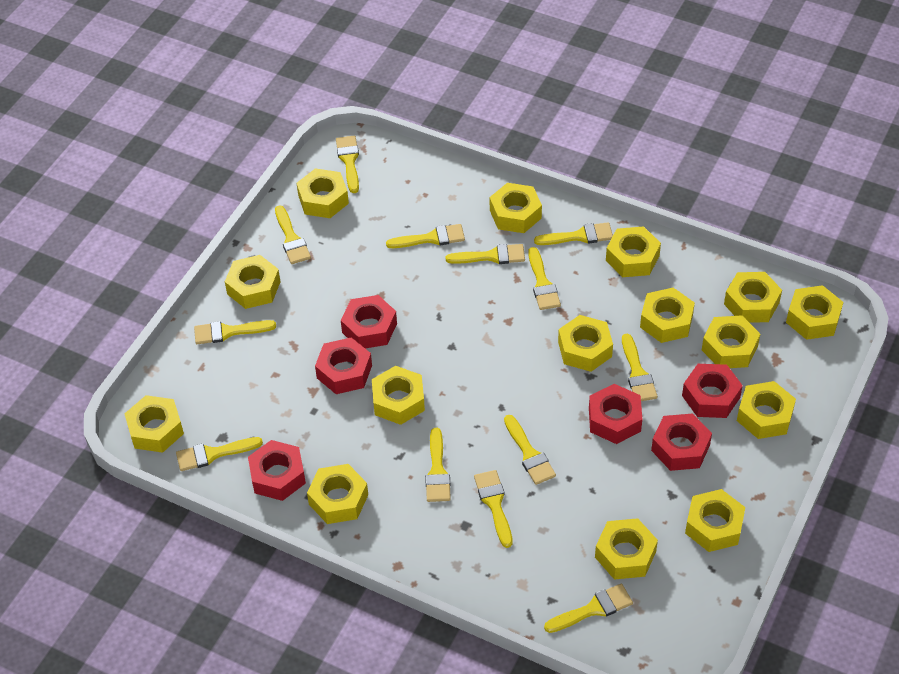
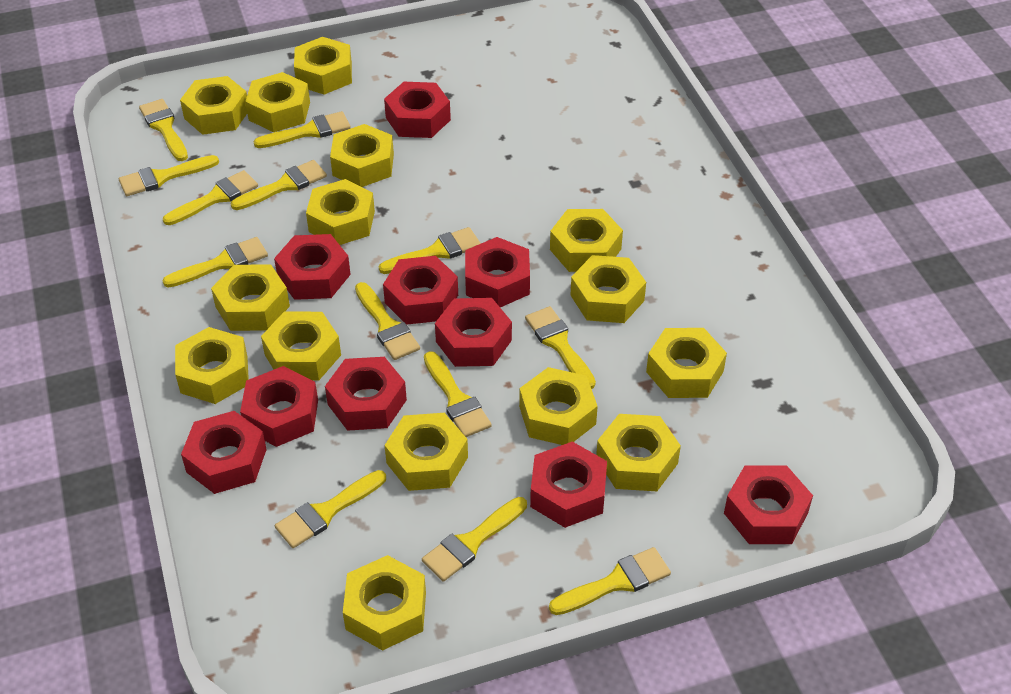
red nut: 6 -> 10

